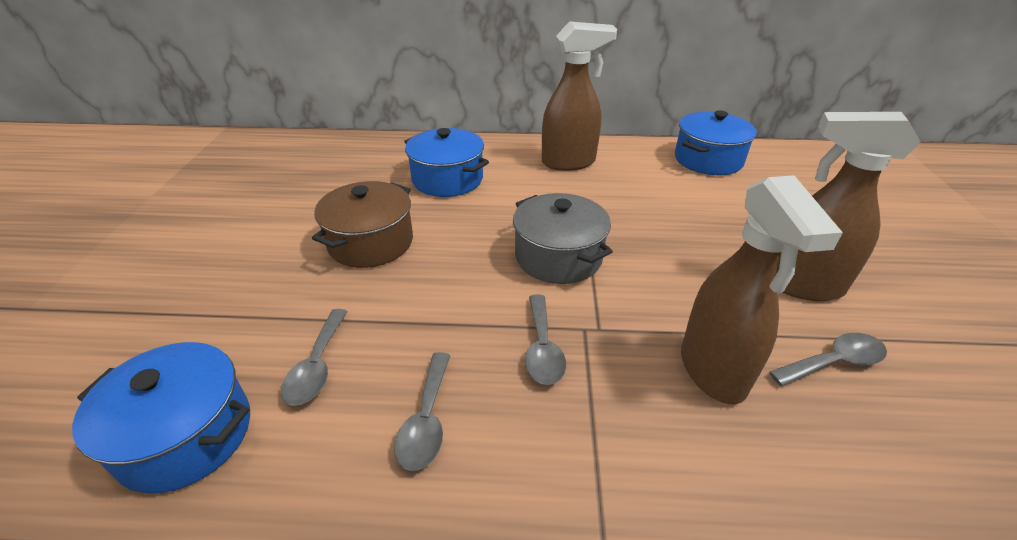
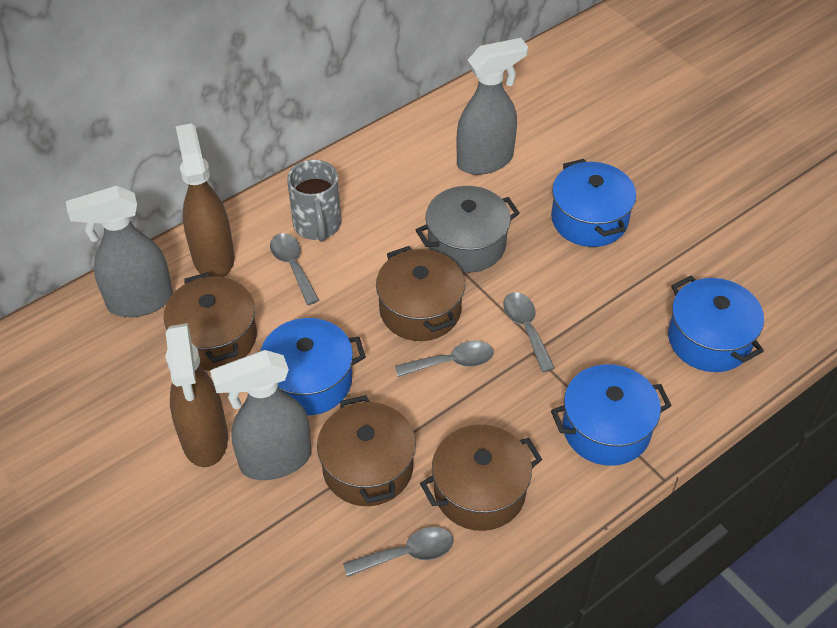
blue pot: 3 -> 4
brown pot: 1 -> 4
brown spray bottle: 3 -> 2
grey mug: 0 -> 1
grey spray bottle: 0 -> 3

